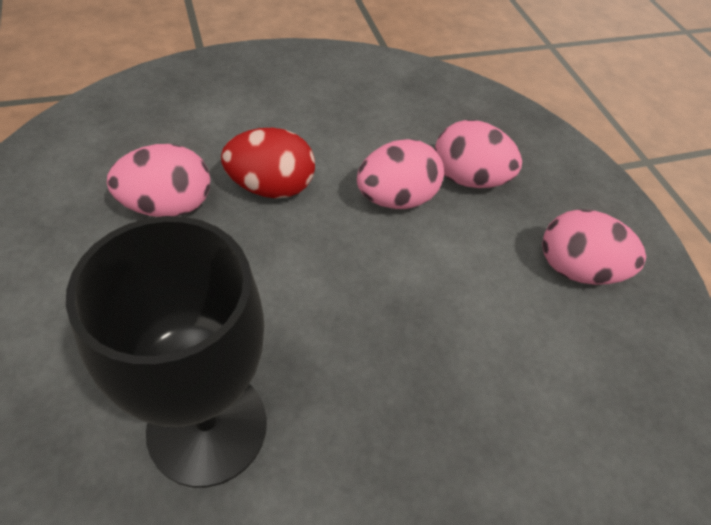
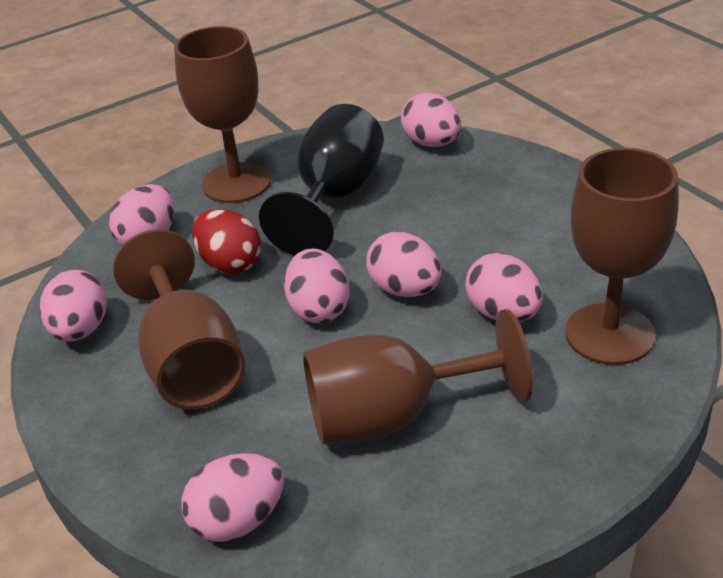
brown goblet: 0 -> 4
pink egg: 4 -> 7

